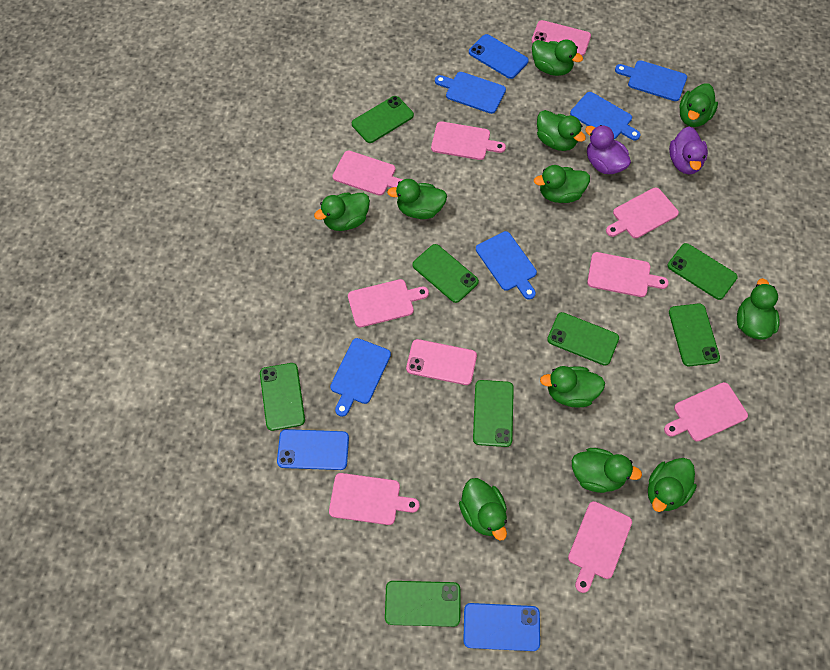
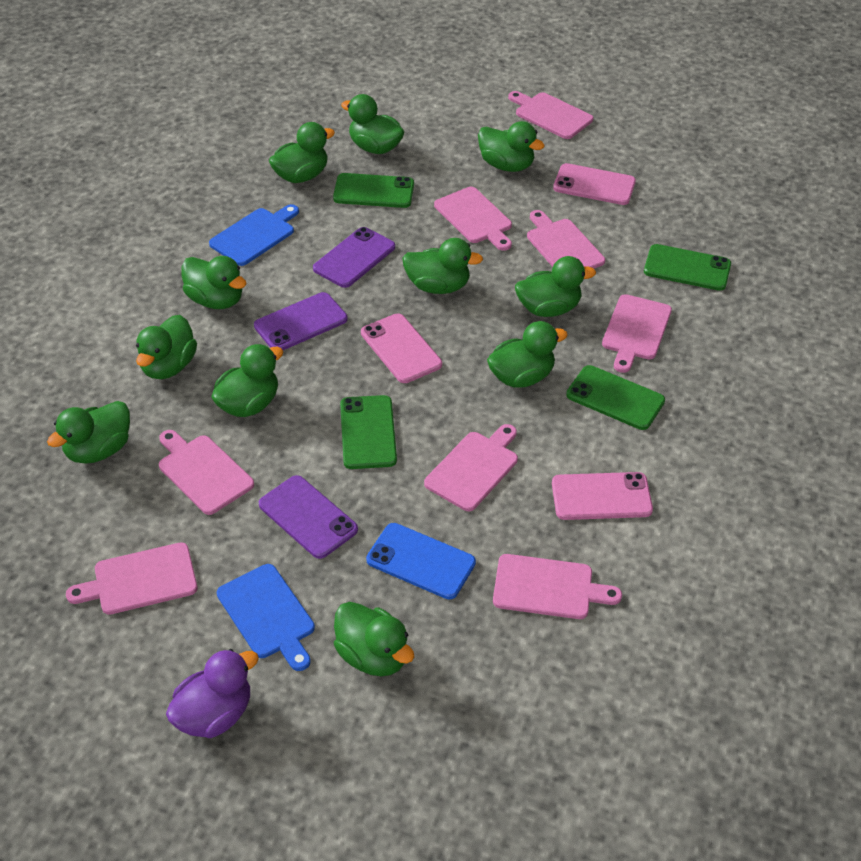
blue cutting board: 5 -> 2
blue phone: 3 -> 1
green phone: 8 -> 4
pink phone: 2 -> 3
purple duck: 2 -> 1
purple phone: 0 -> 3

